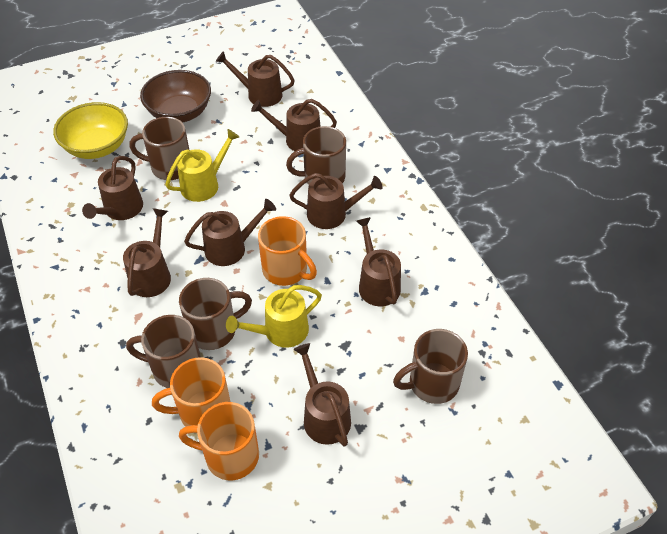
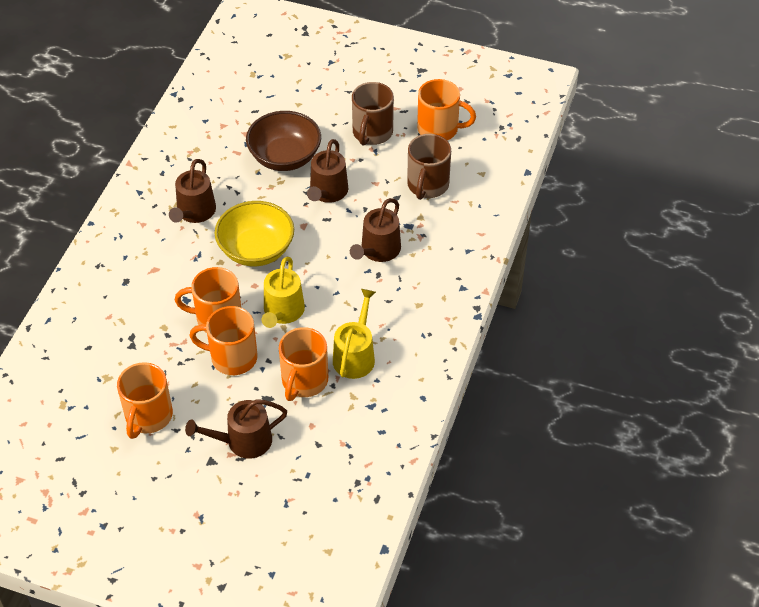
brown mug: 5 -> 2
brown watering can: 8 -> 4
orange mug: 3 -> 5

